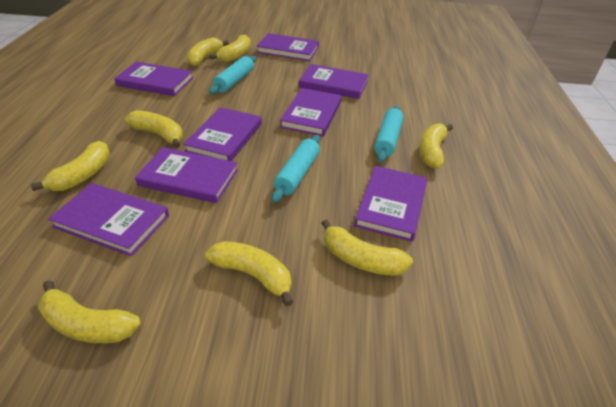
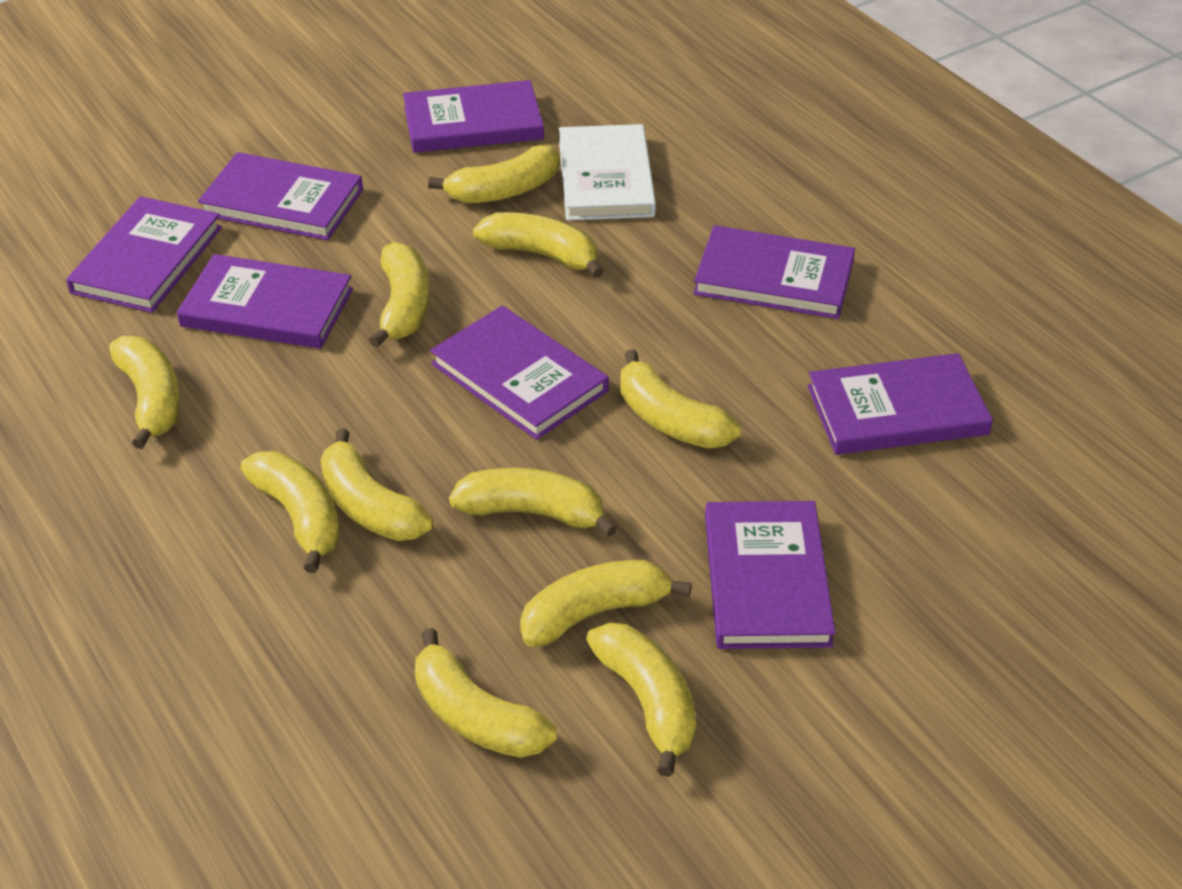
turquoise rolling pin: 3 -> 0
white book: 0 -> 1
yellow banana: 8 -> 11

